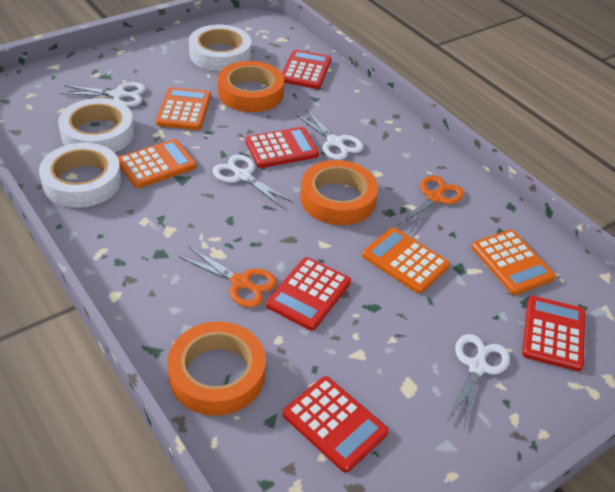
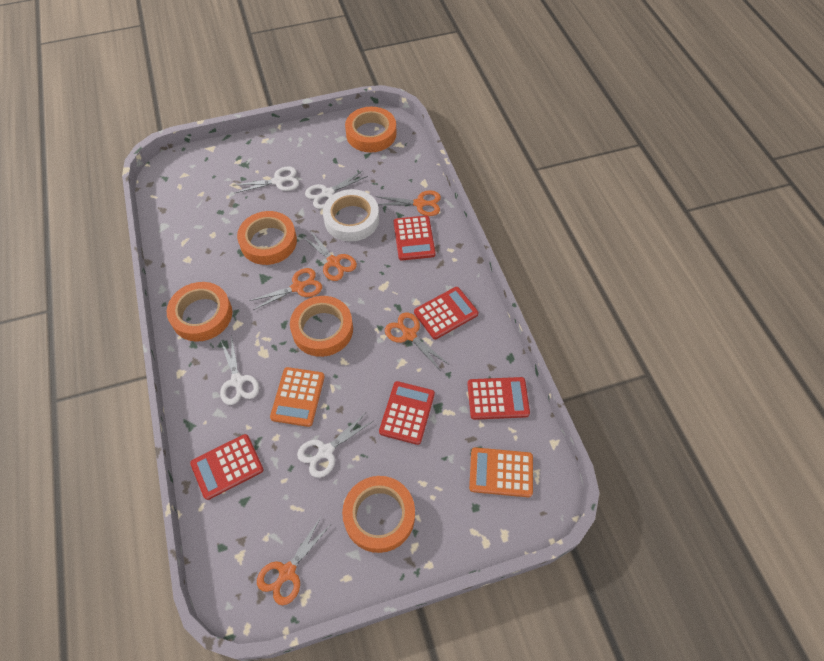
orange calculator: 4 -> 2
orange scissors: 2 -> 5
orange tape: 3 -> 5
white tape: 3 -> 1

